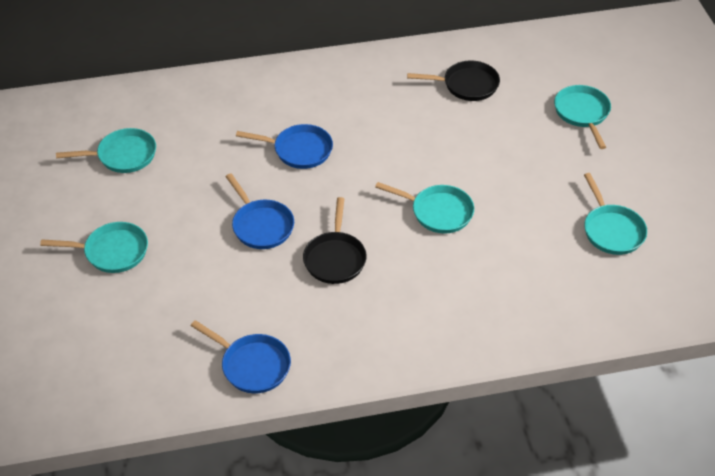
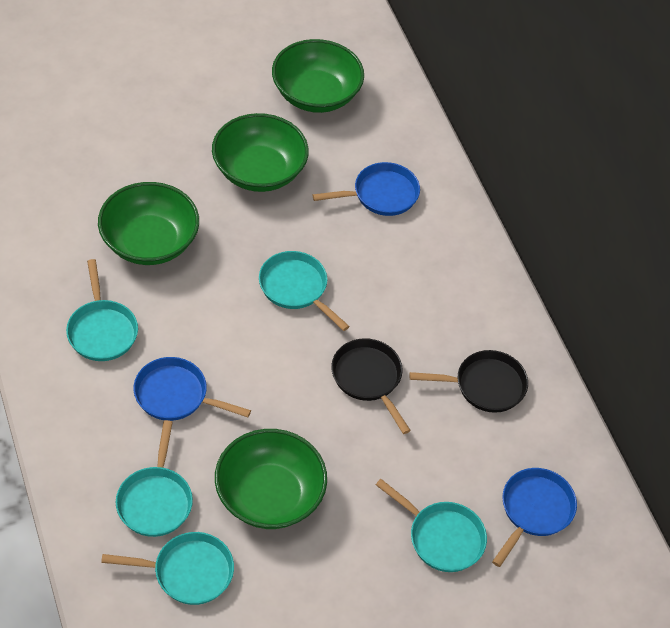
green bowl: 0 -> 4

